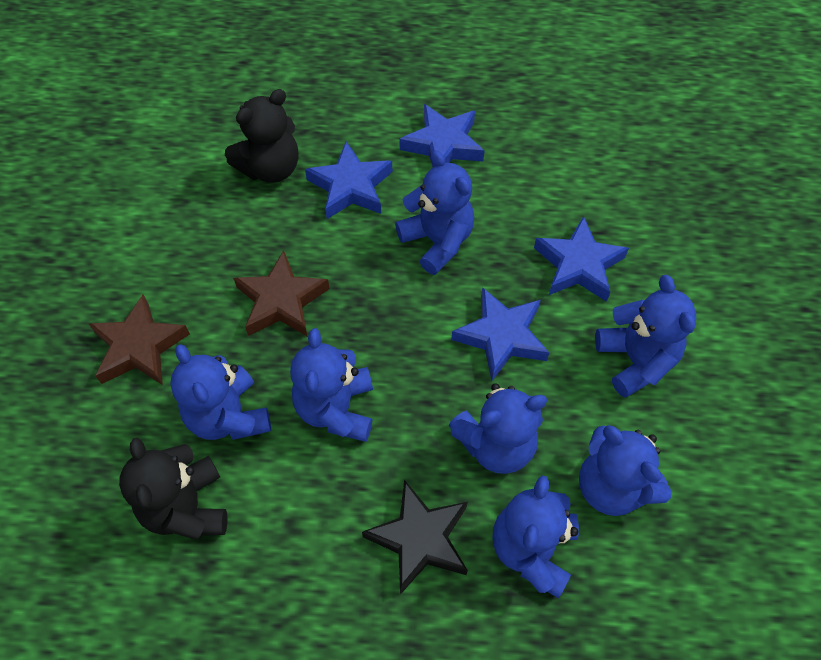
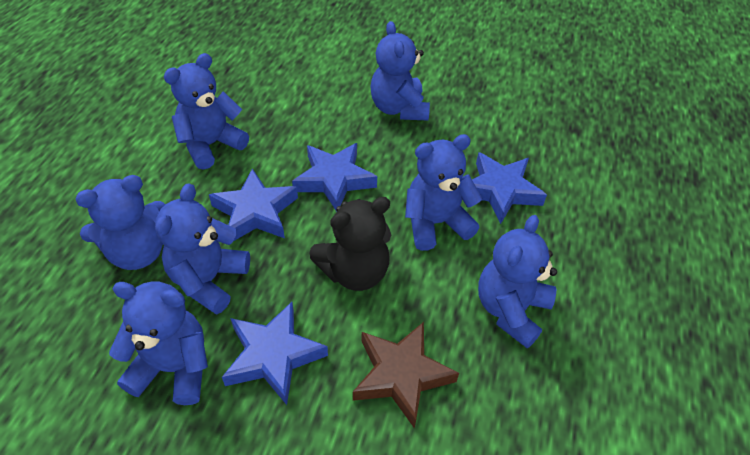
black star: 1 -> 0
black teddy bear: 2 -> 1
brown star: 2 -> 1

